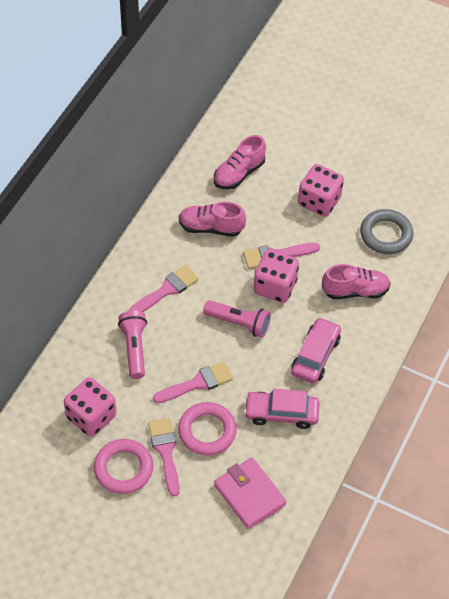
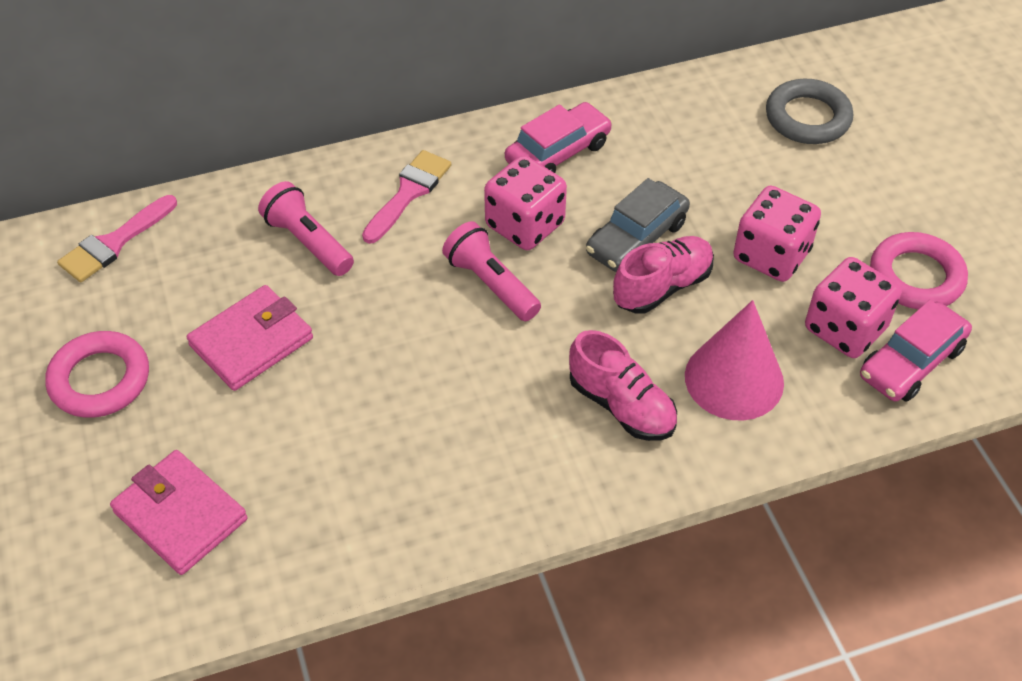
grey car: 0 -> 1
pink brush: 4 -> 2
pink cone: 0 -> 1
pink shoe: 3 -> 2
pink wallet: 1 -> 2

